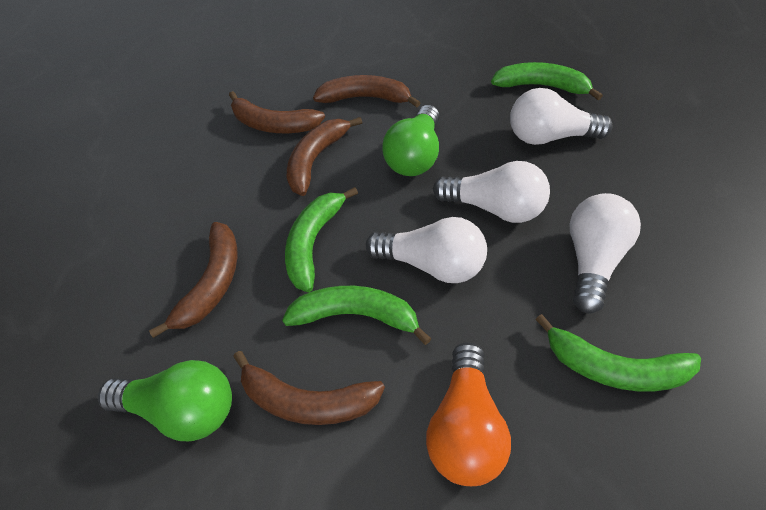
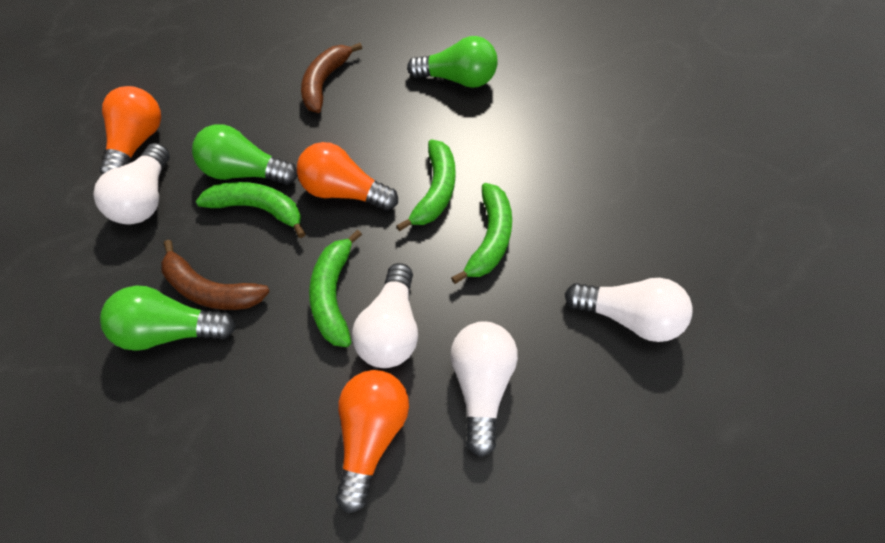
brown banana: 5 -> 2
green light bulb: 2 -> 3
orange light bulb: 1 -> 3

